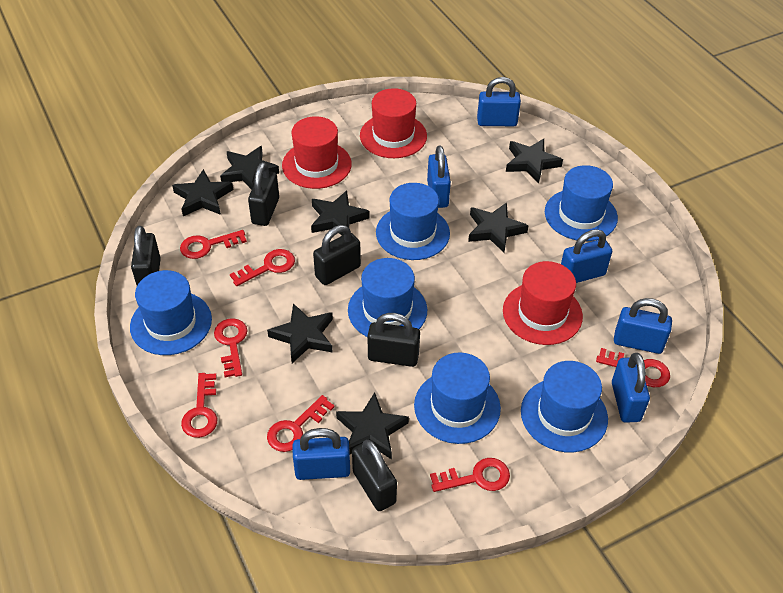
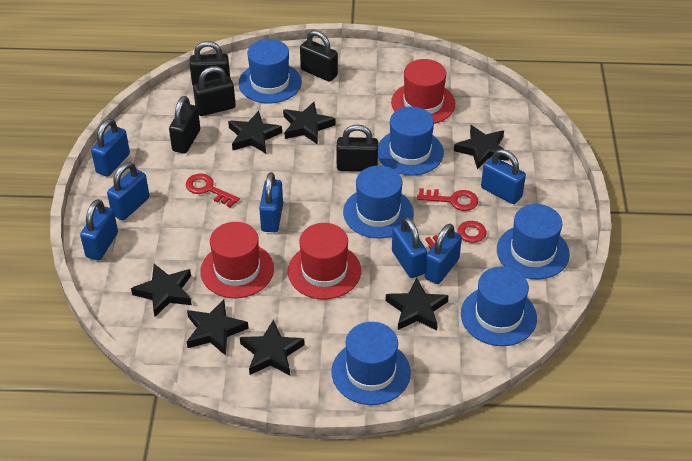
blue padlock: 6 -> 7
red key: 7 -> 3

